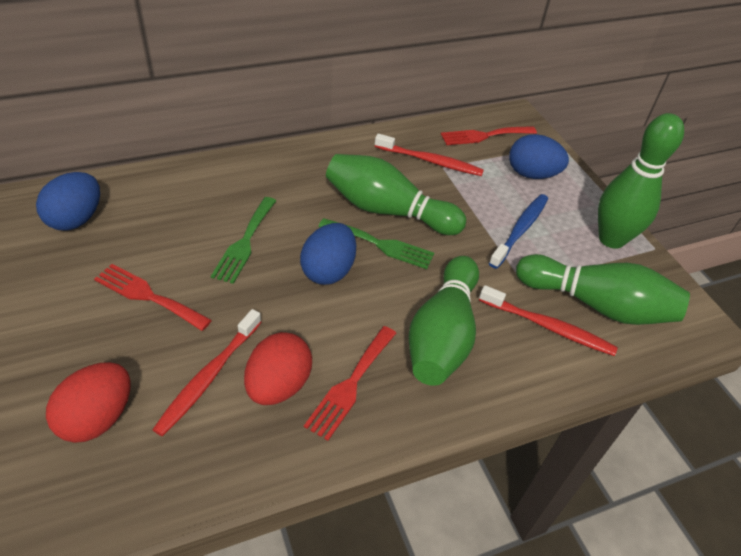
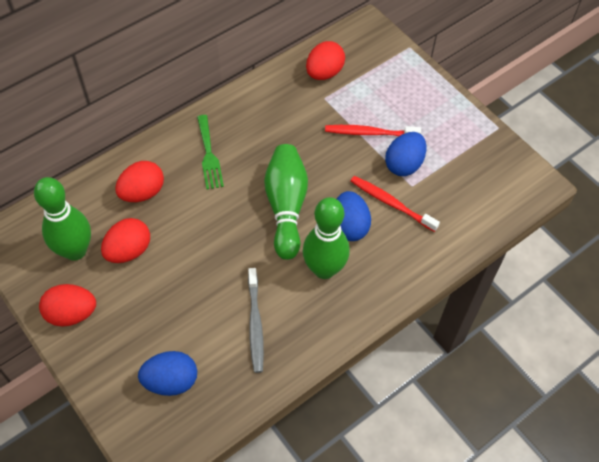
blue toothbrush: 1 -> 0
green bowling pin: 4 -> 3
green fork: 2 -> 1
grey toothbrush: 0 -> 1
red egg: 2 -> 4
red fork: 3 -> 0
red toothbrush: 3 -> 2

